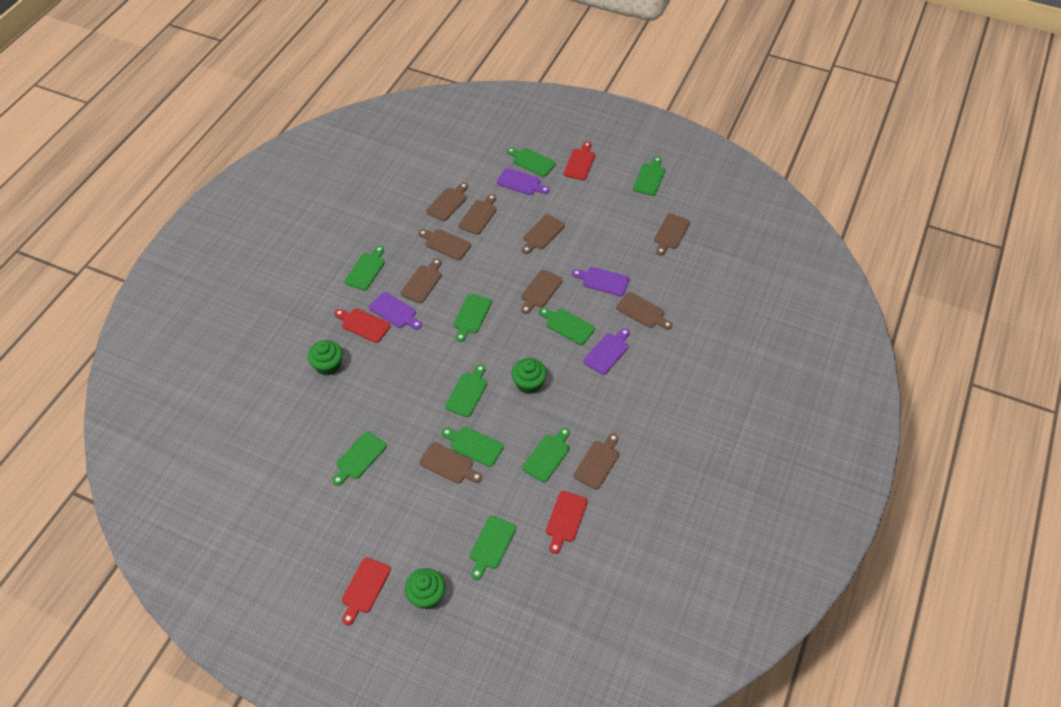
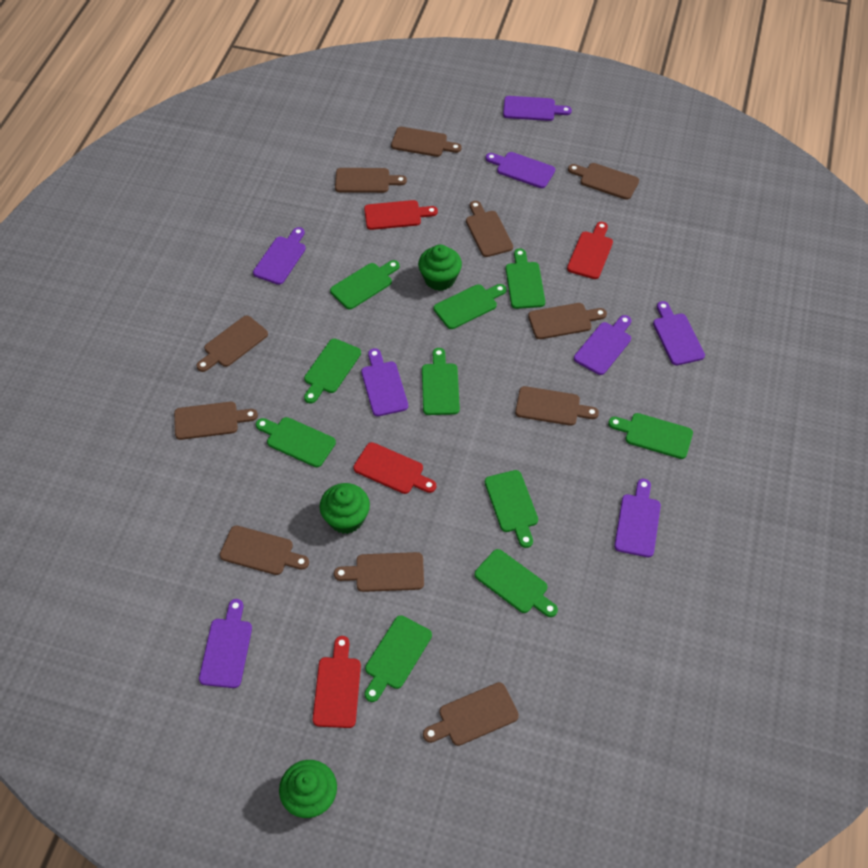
brown cutting board: 10 -> 11
purple cutting board: 4 -> 8

